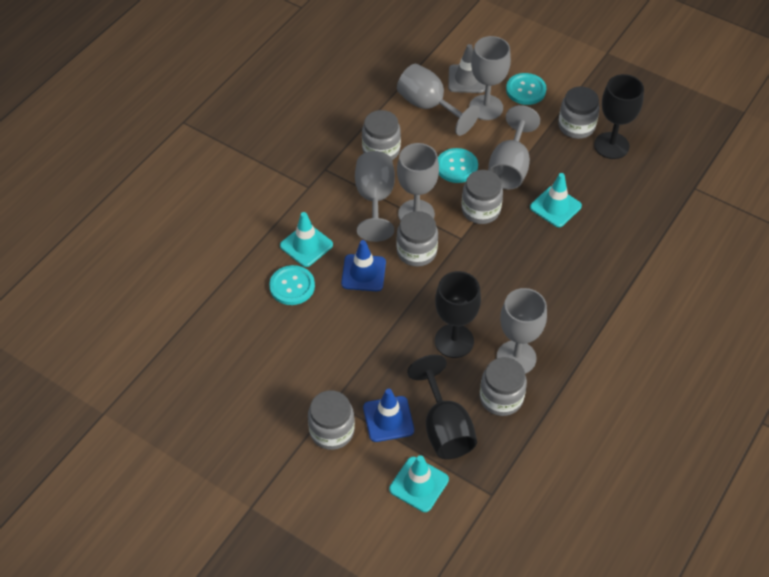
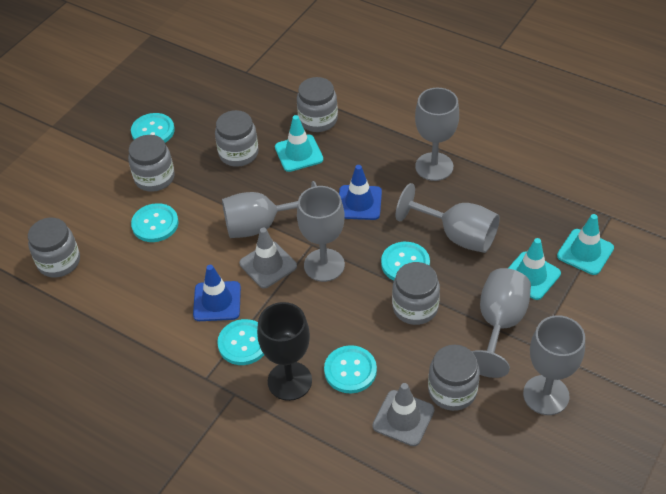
black goblet: 3 -> 1
grey traffic cone: 1 -> 2
turquoise button: 3 -> 5

